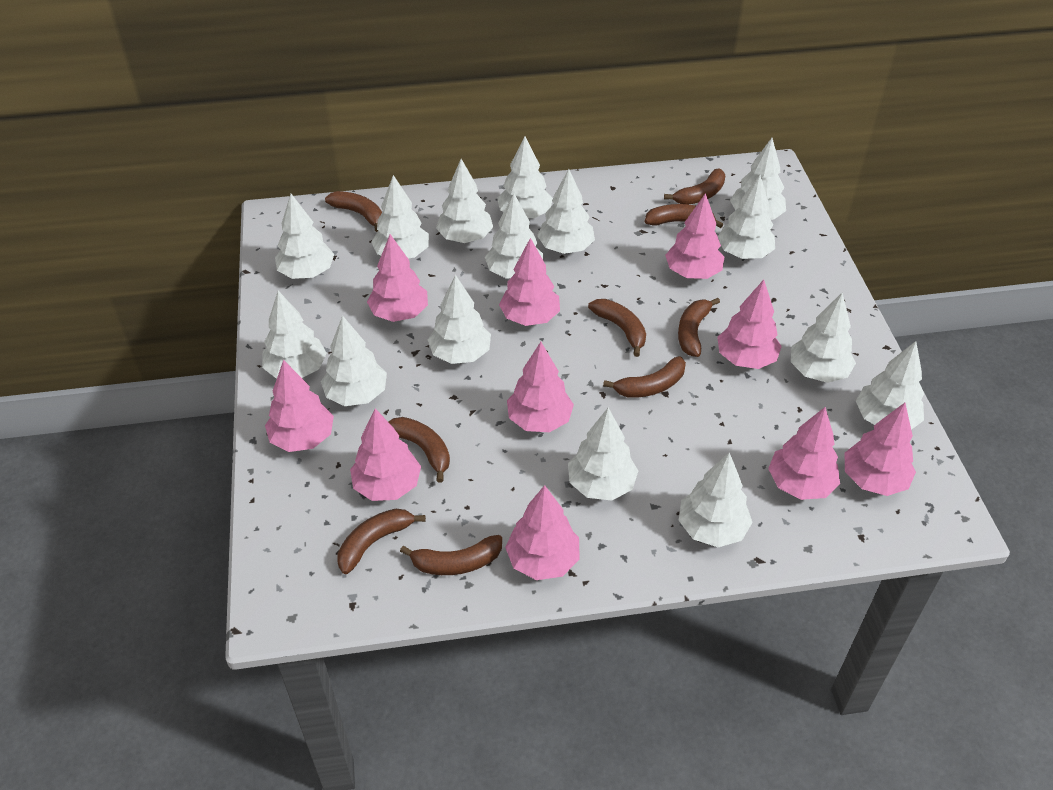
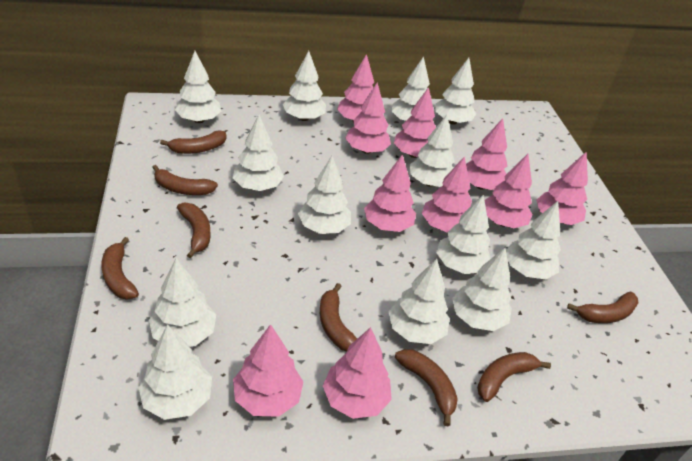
brown banana: 9 -> 8
white tree: 15 -> 13

